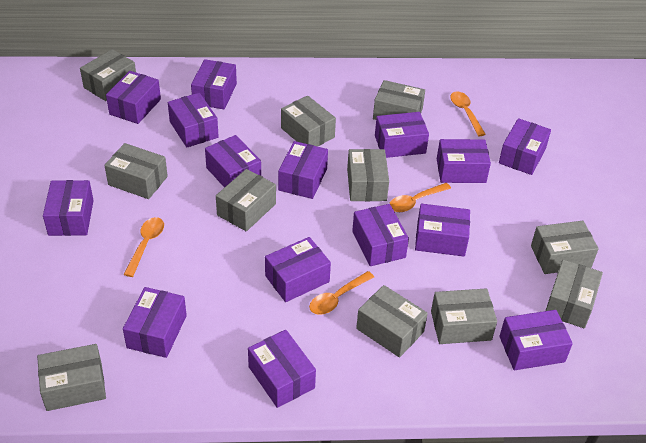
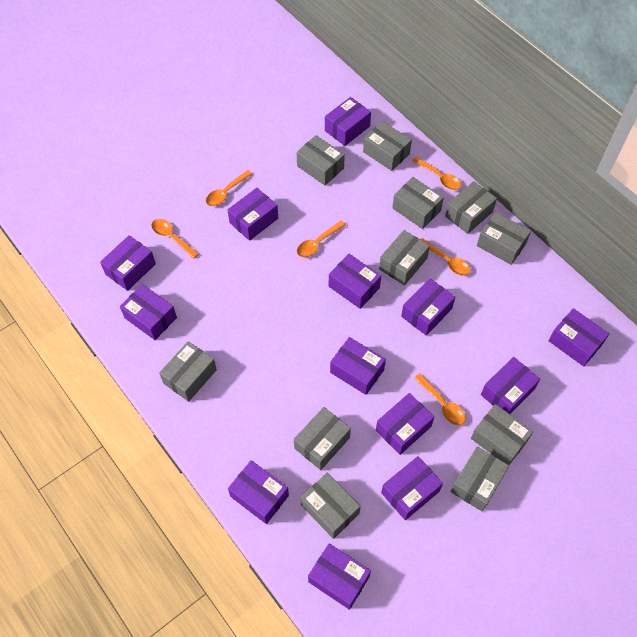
orange spoon: 4 -> 6
purple box: 15 -> 13

